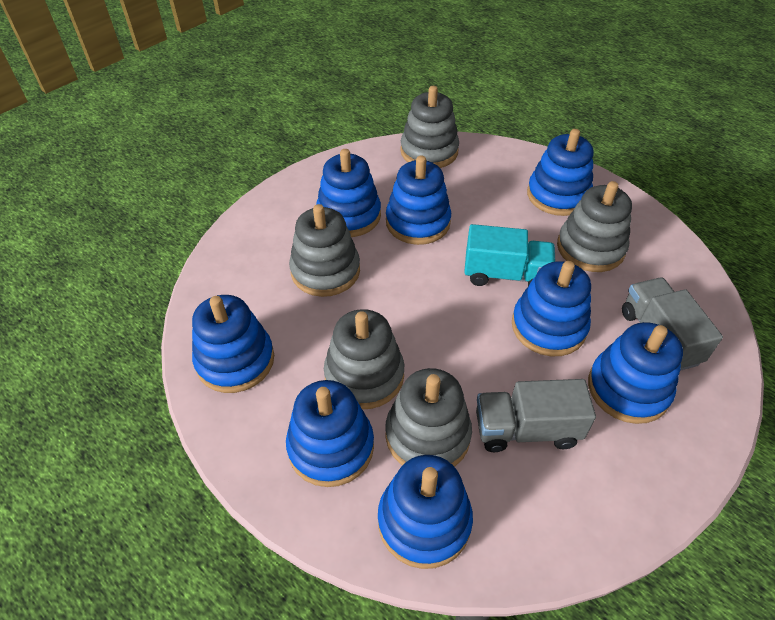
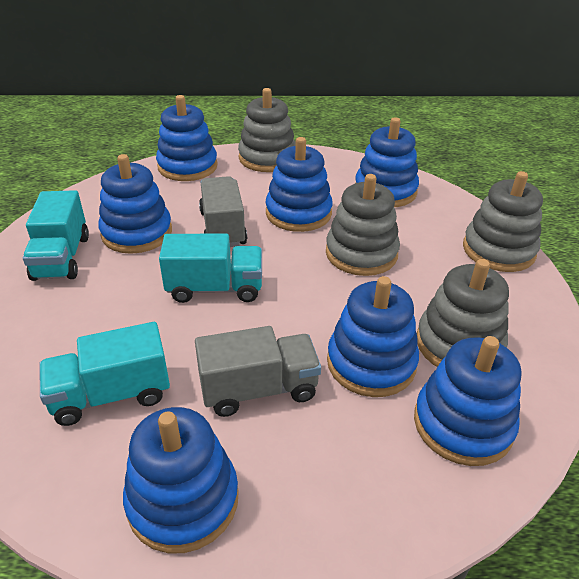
blue stacking toy: 8 -> 7
grey stacking toy: 5 -> 4
turquoise truck: 1 -> 3

